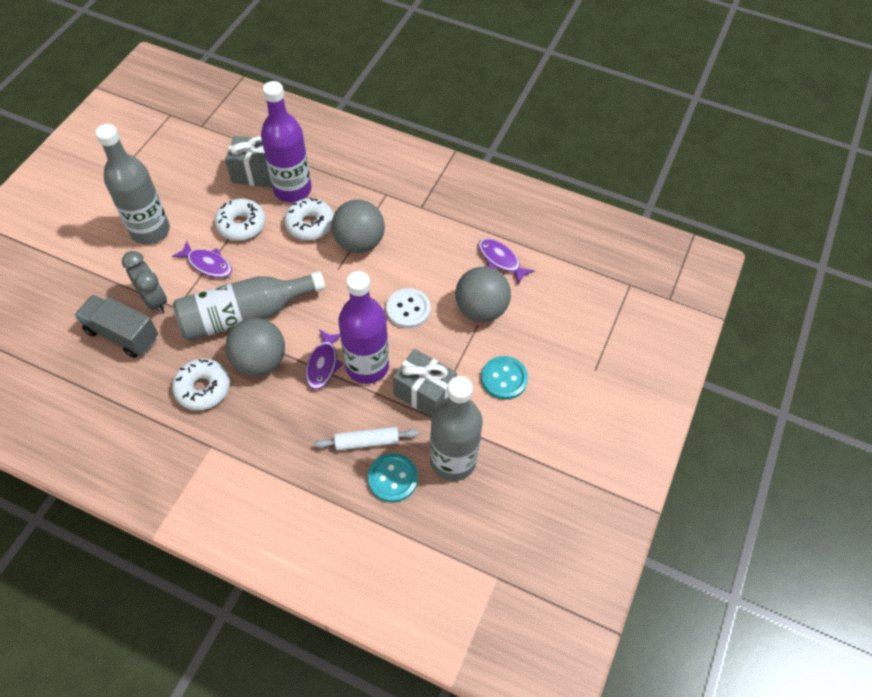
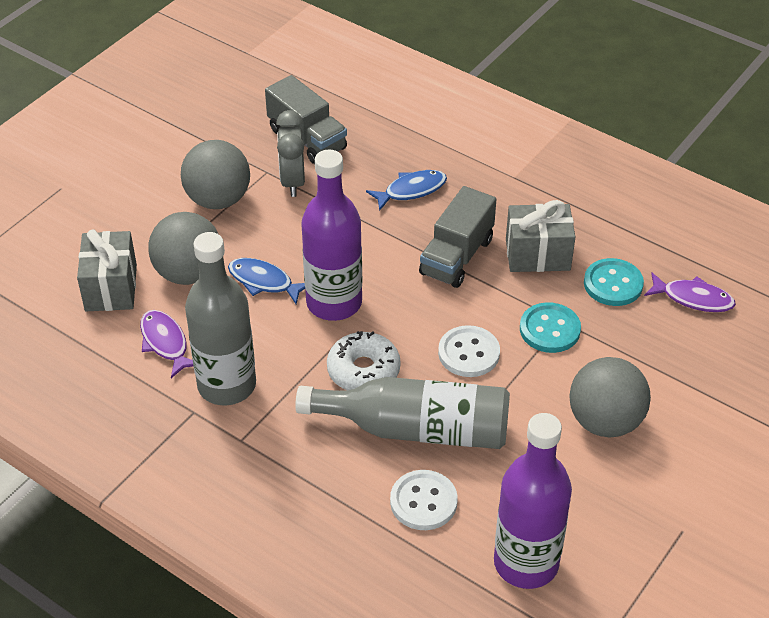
blue fish: 0 -> 2
grey bottle: 3 -> 2
grey truck: 1 -> 2
purple fish: 3 -> 2
white button: 1 -> 2
white donut: 3 -> 1
white rolling pin: 1 -> 0

